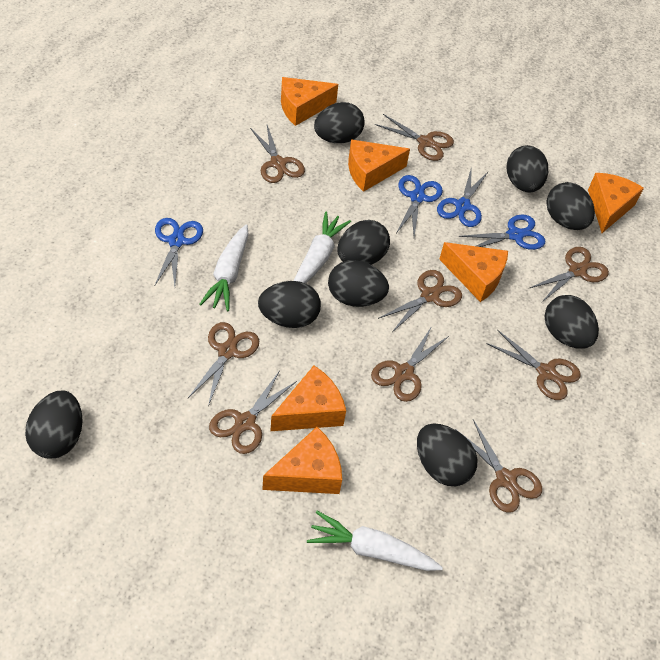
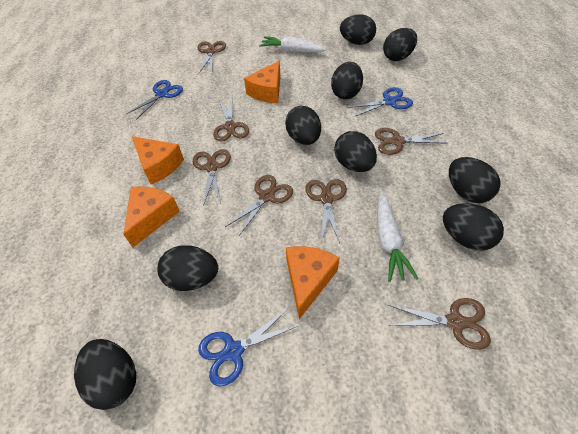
blue scissors: 4 -> 3
brown scissors: 9 -> 7
orange cheese: 6 -> 4
white carrot: 3 -> 2

